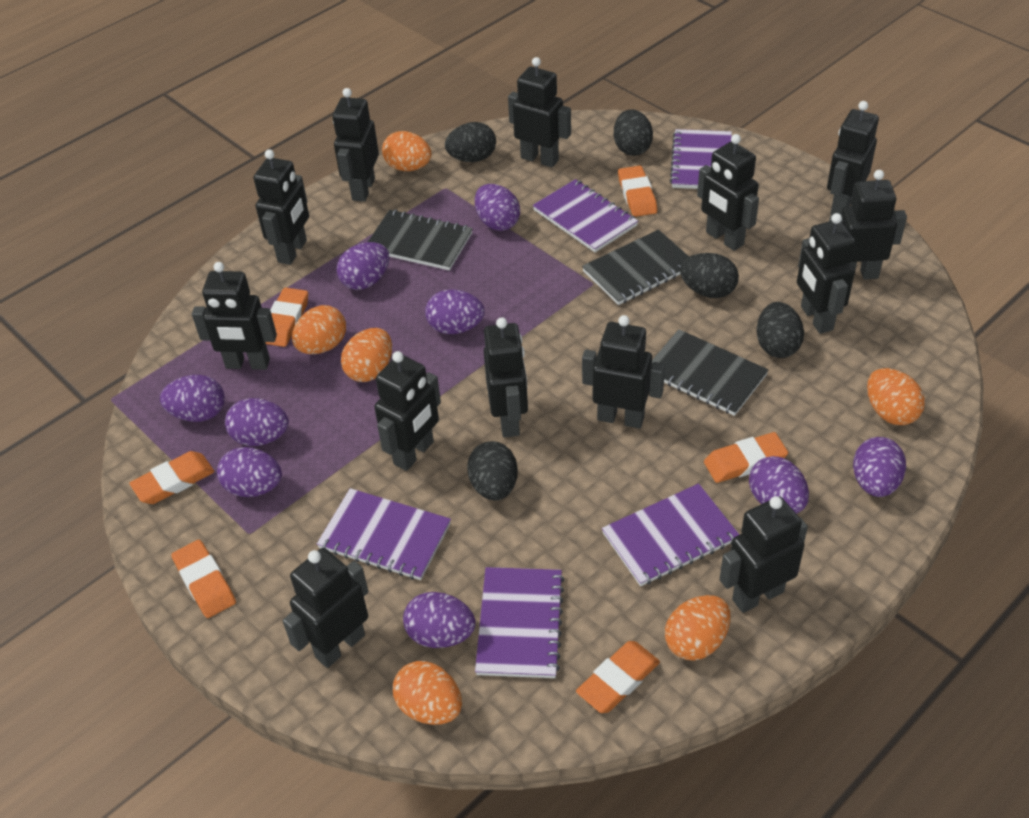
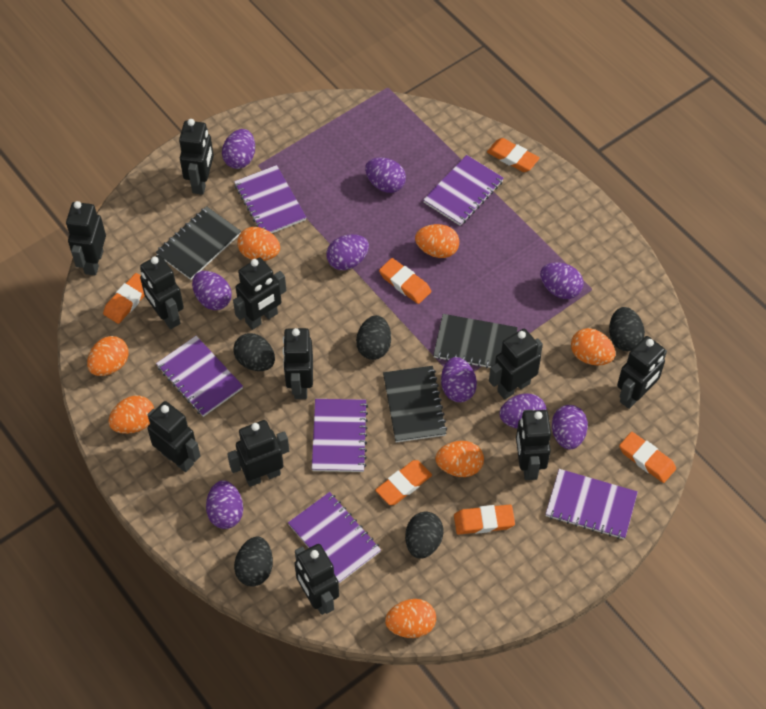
black robot: 13 -> 11
orange egg: 6 -> 7
purple notebook: 5 -> 6

